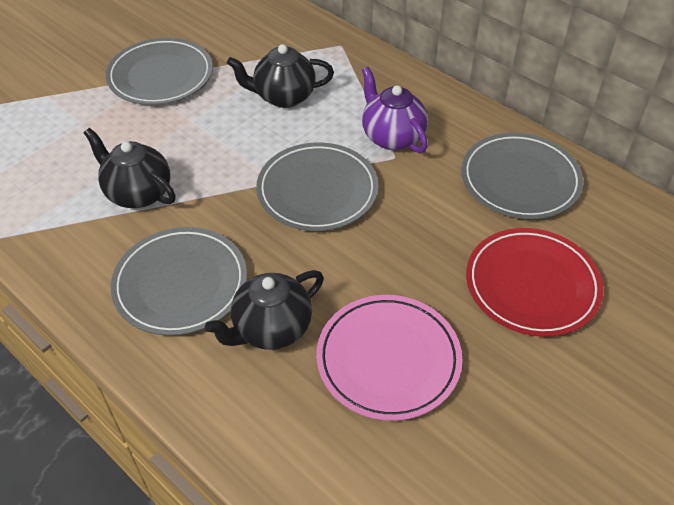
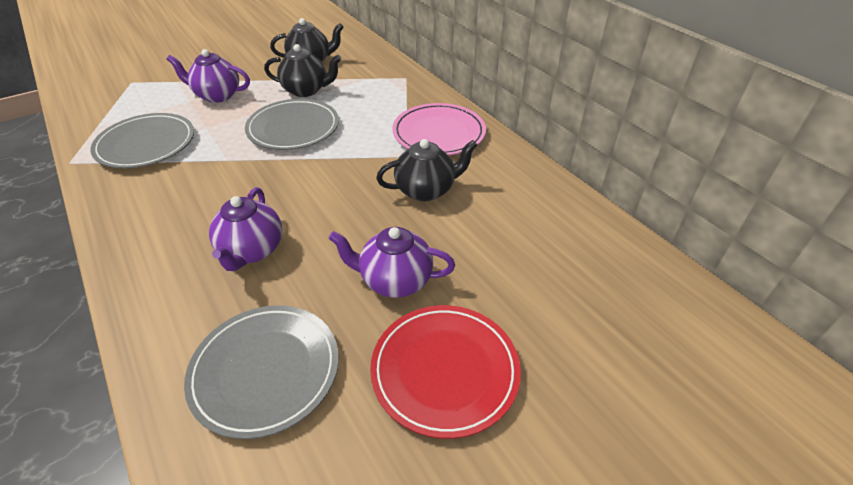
grey plate: 4 -> 3
purple teapot: 1 -> 3

